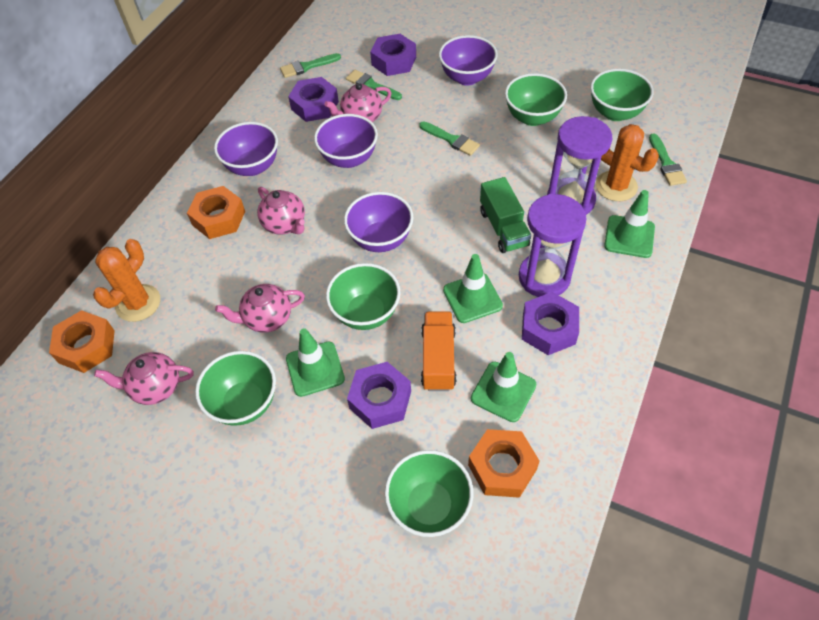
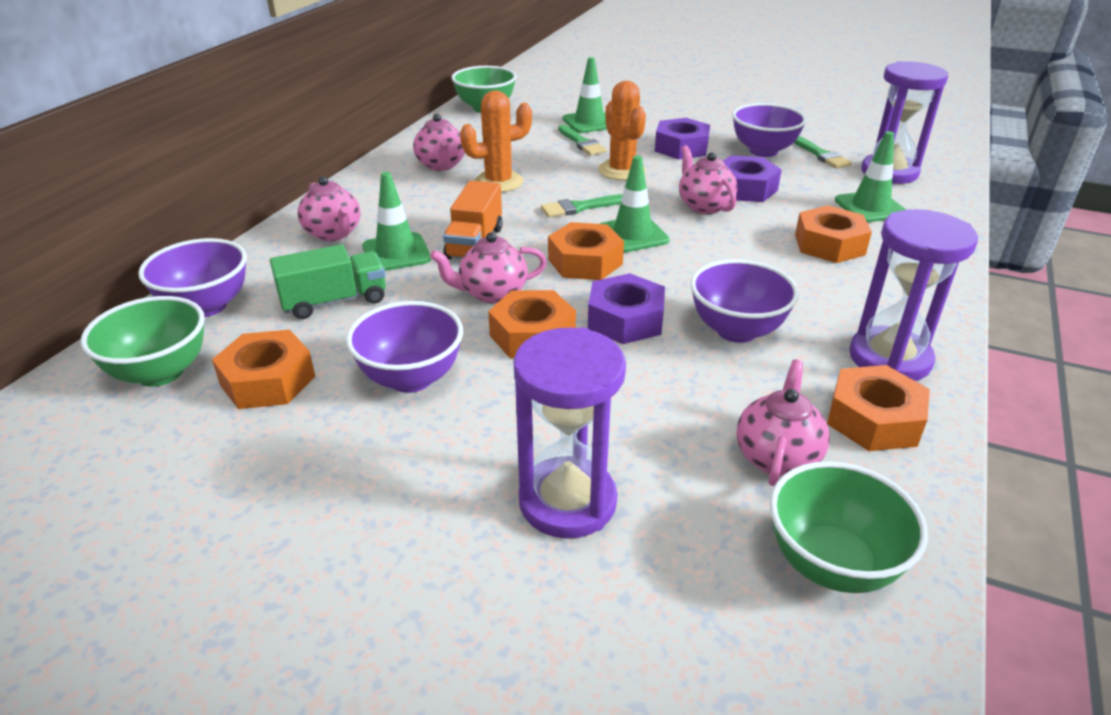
green bowl: 5 -> 3
green brush: 4 -> 3
orange nut: 3 -> 5
pink teapot: 4 -> 5
purple hourglass: 2 -> 3
purple nut: 4 -> 3

